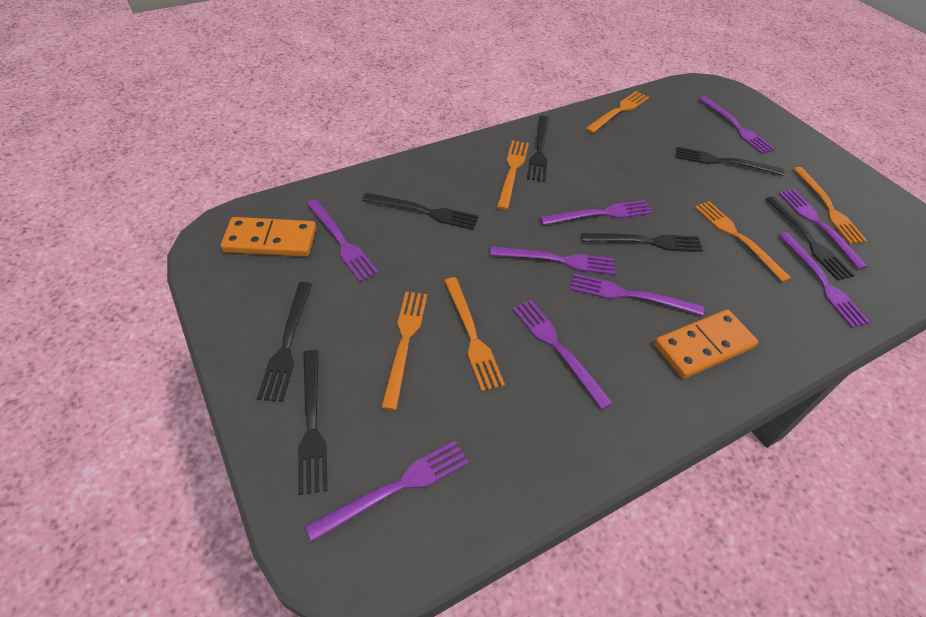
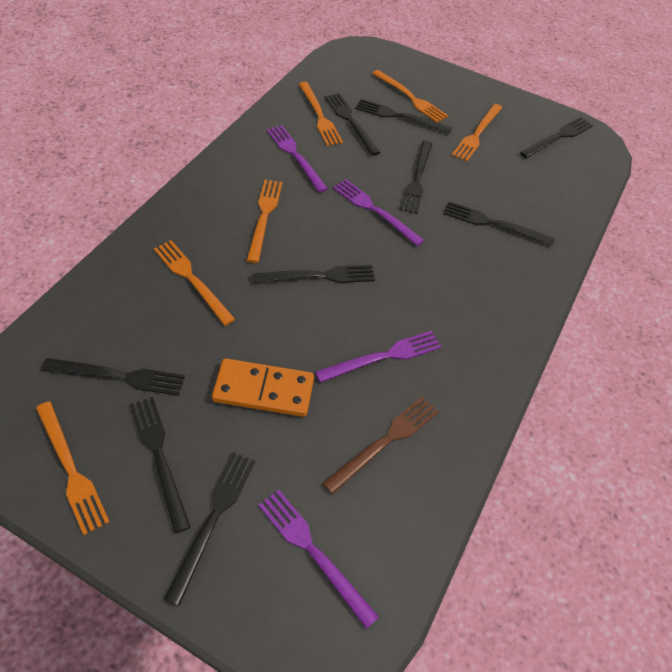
black fork: 7 -> 9
brown fork: 0 -> 1
orange domino: 2 -> 1
purple fork: 9 -> 4

